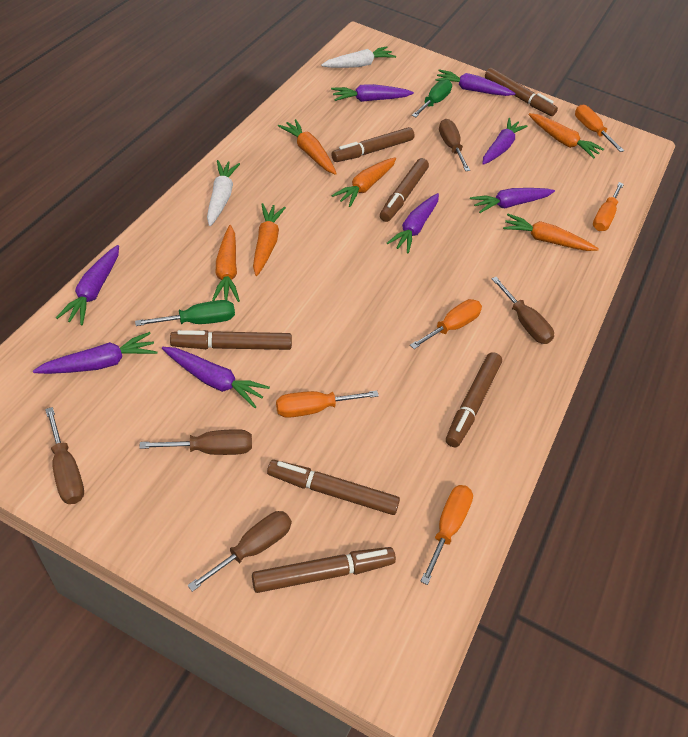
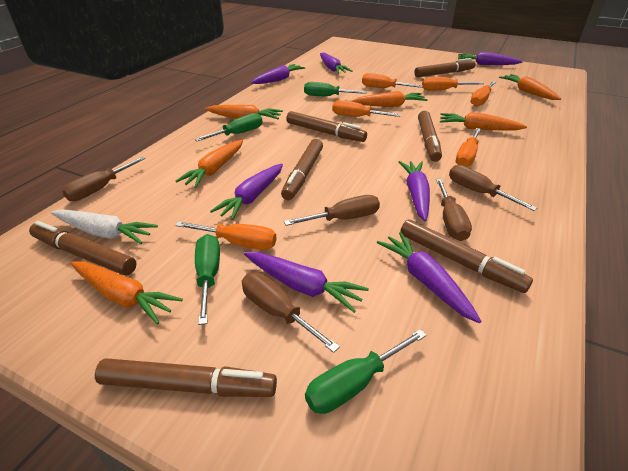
green screwdriver: 2 -> 4
orange screwdriver: 5 -> 6
purple carrot: 8 -> 7
white carrot: 2 -> 1

